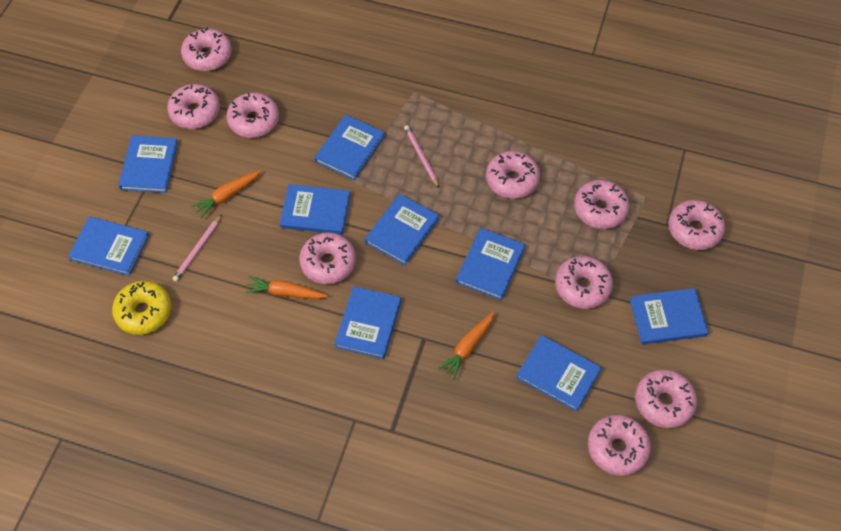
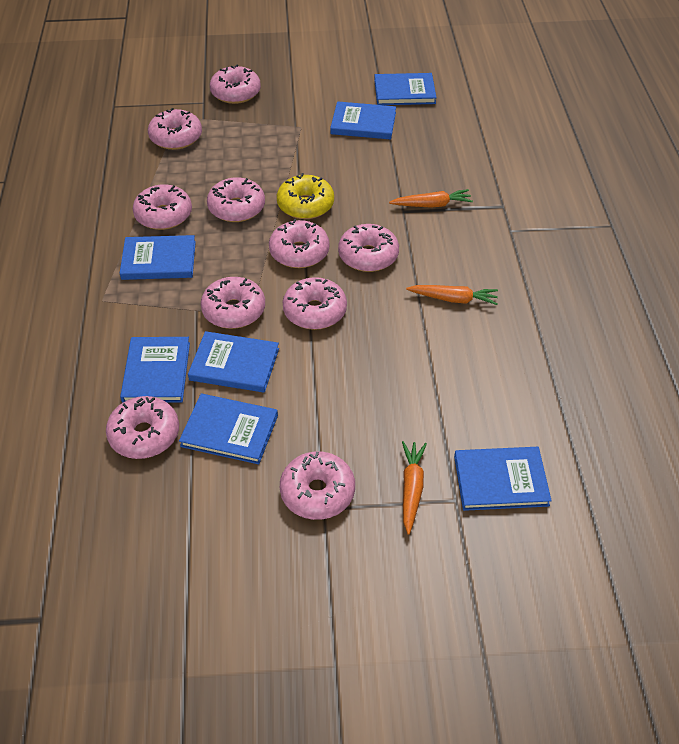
blue book: 9 -> 7
pink pencil: 2 -> 0

